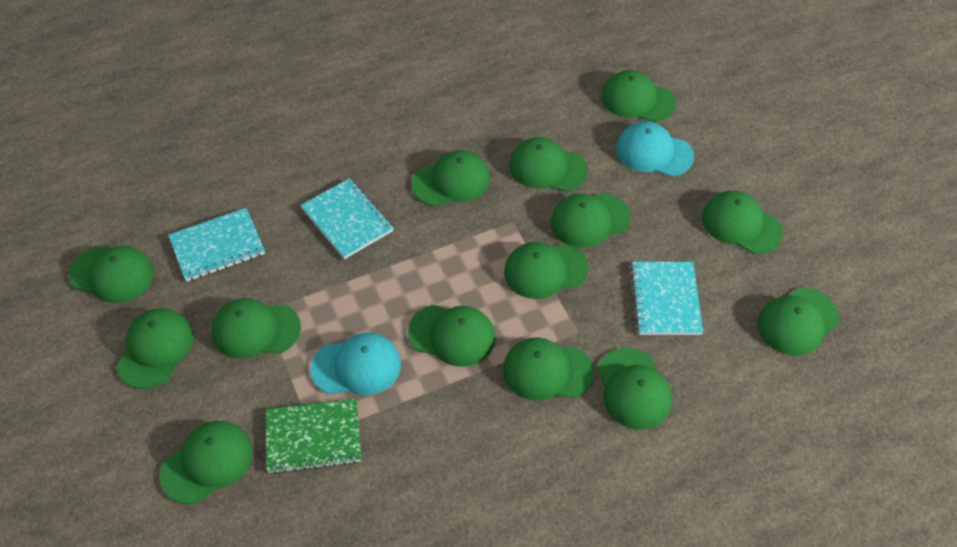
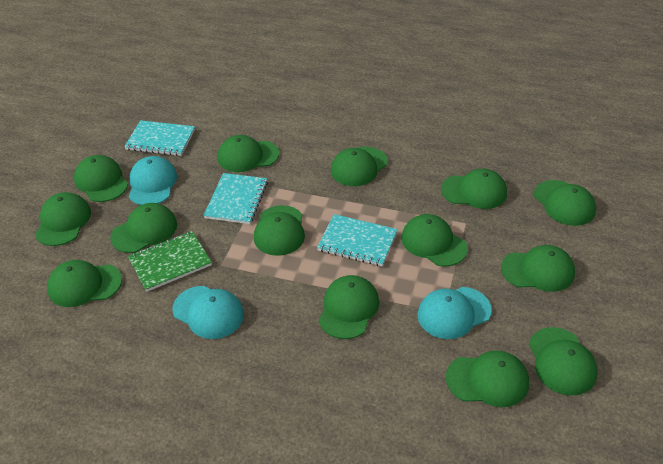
turquoise cap: 2 -> 3

